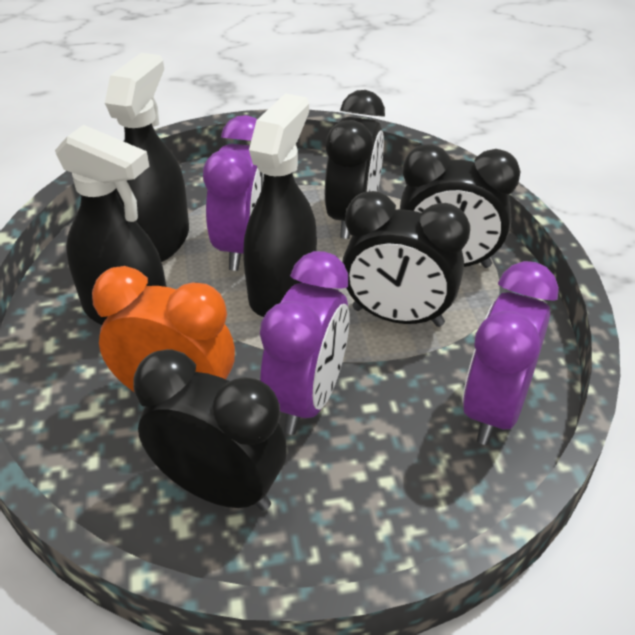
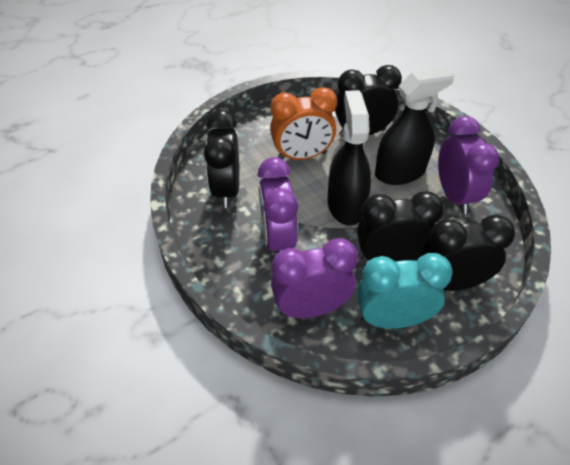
black spray bottle: 3 -> 2
turquoise clock: 0 -> 1

